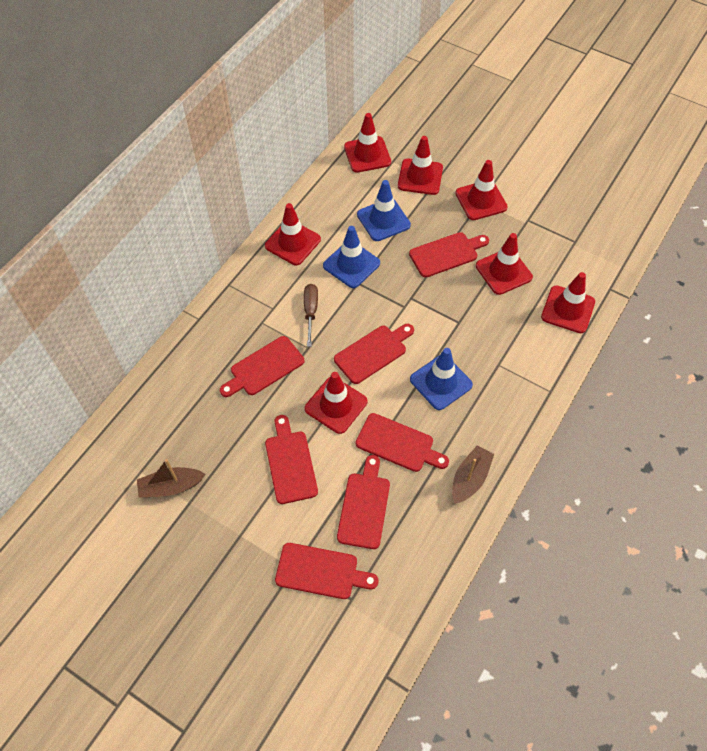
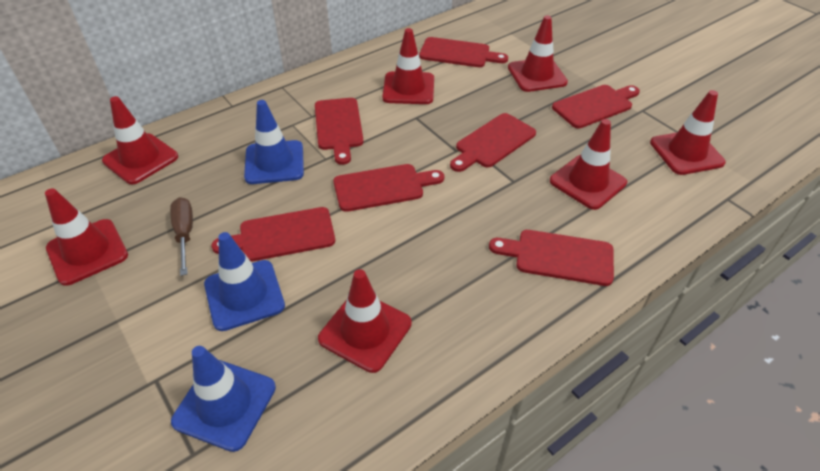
brown boat: 2 -> 0

